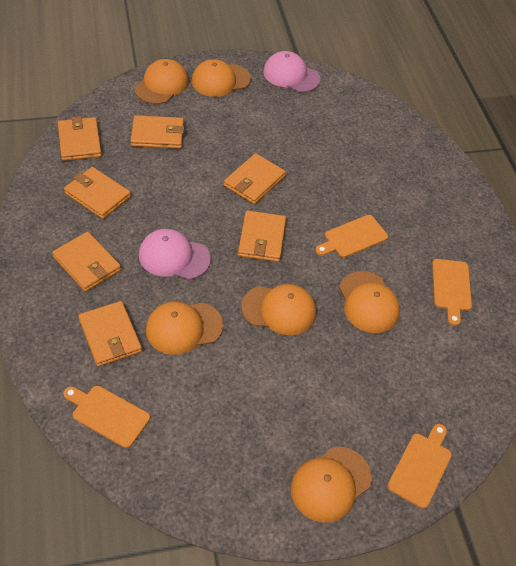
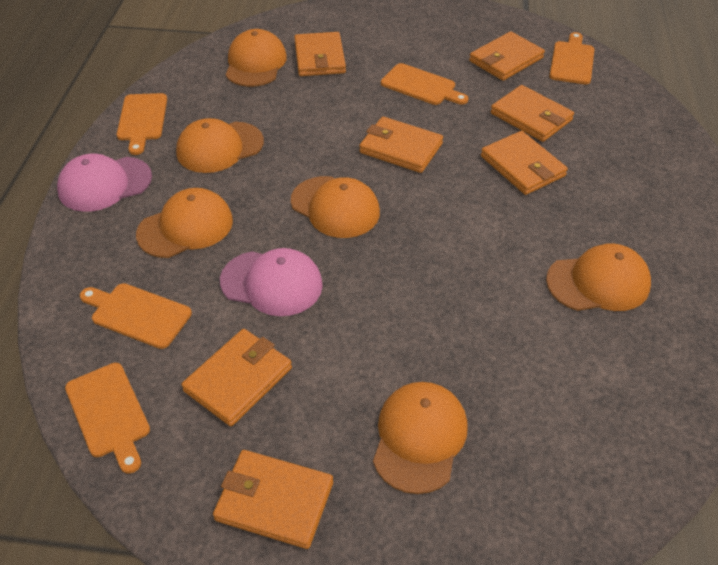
orange cutting board: 4 -> 5

